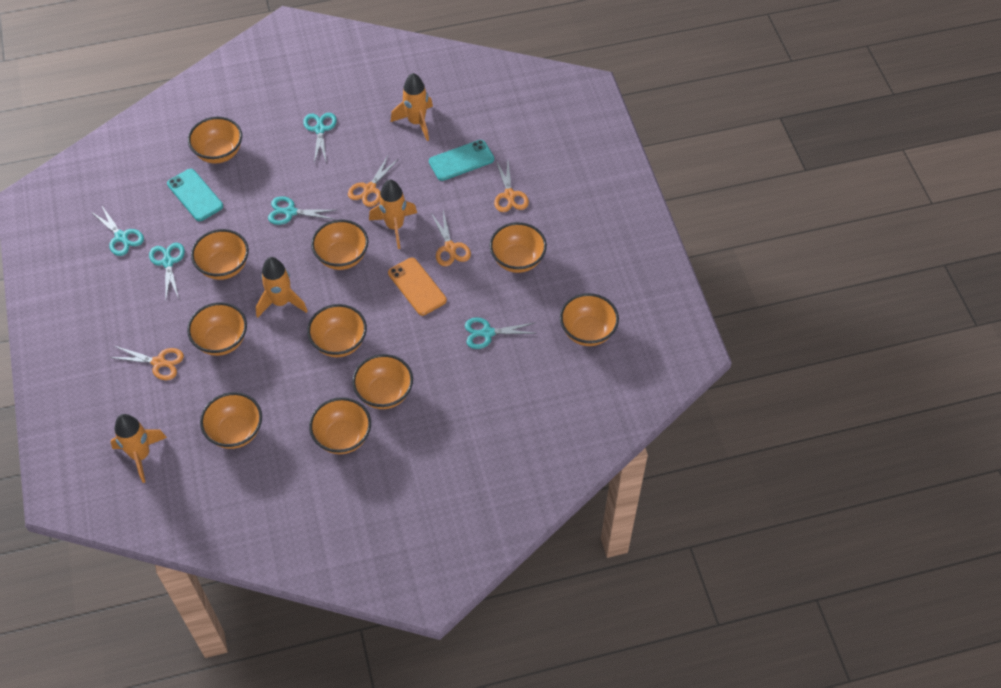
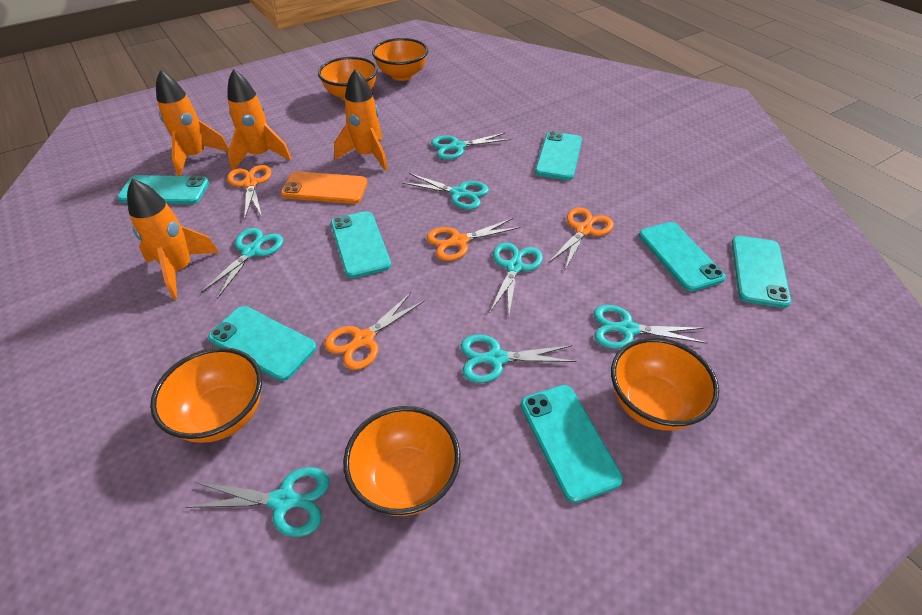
orange bowl: 10 -> 5
turquoise phone: 2 -> 7
turquoise scissors: 5 -> 7

